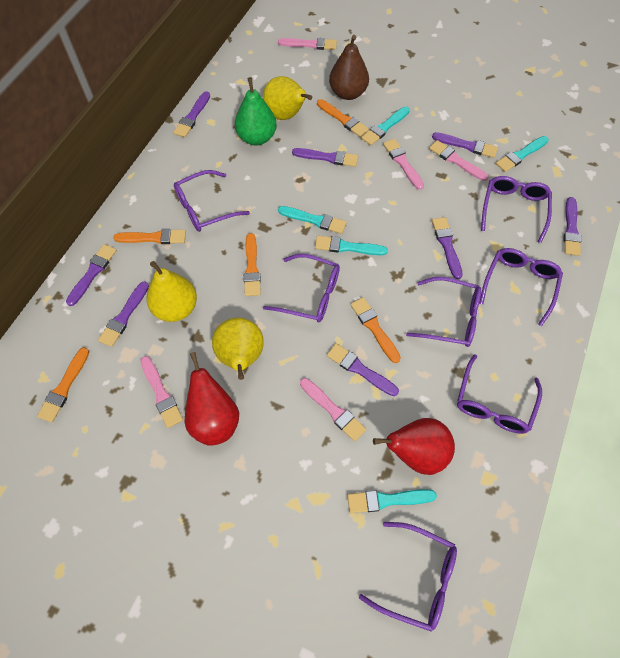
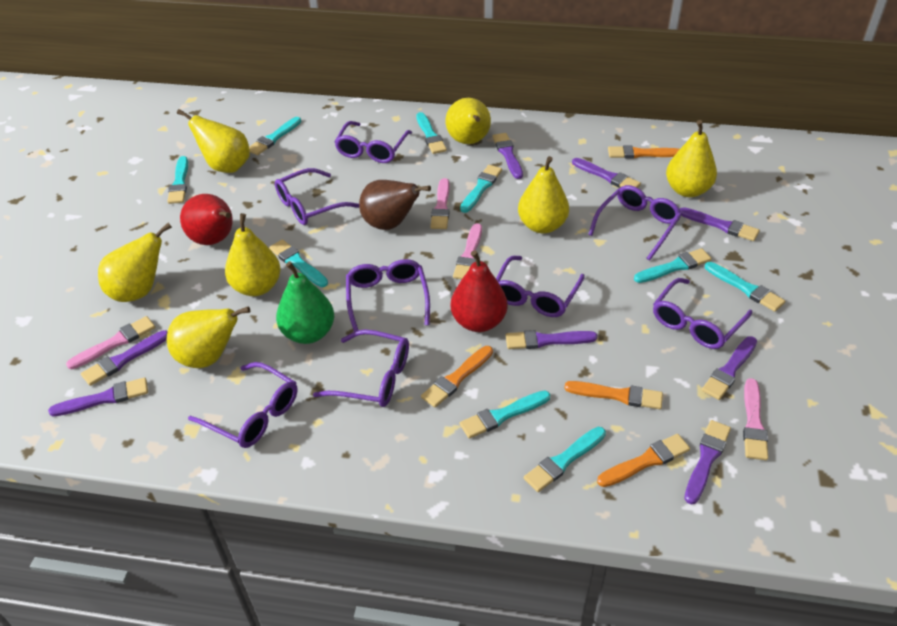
orange brush: 5 -> 4
pink brush: 5 -> 4
purple glasses: 7 -> 8
turquoise brush: 5 -> 9
yellow pear: 3 -> 7

